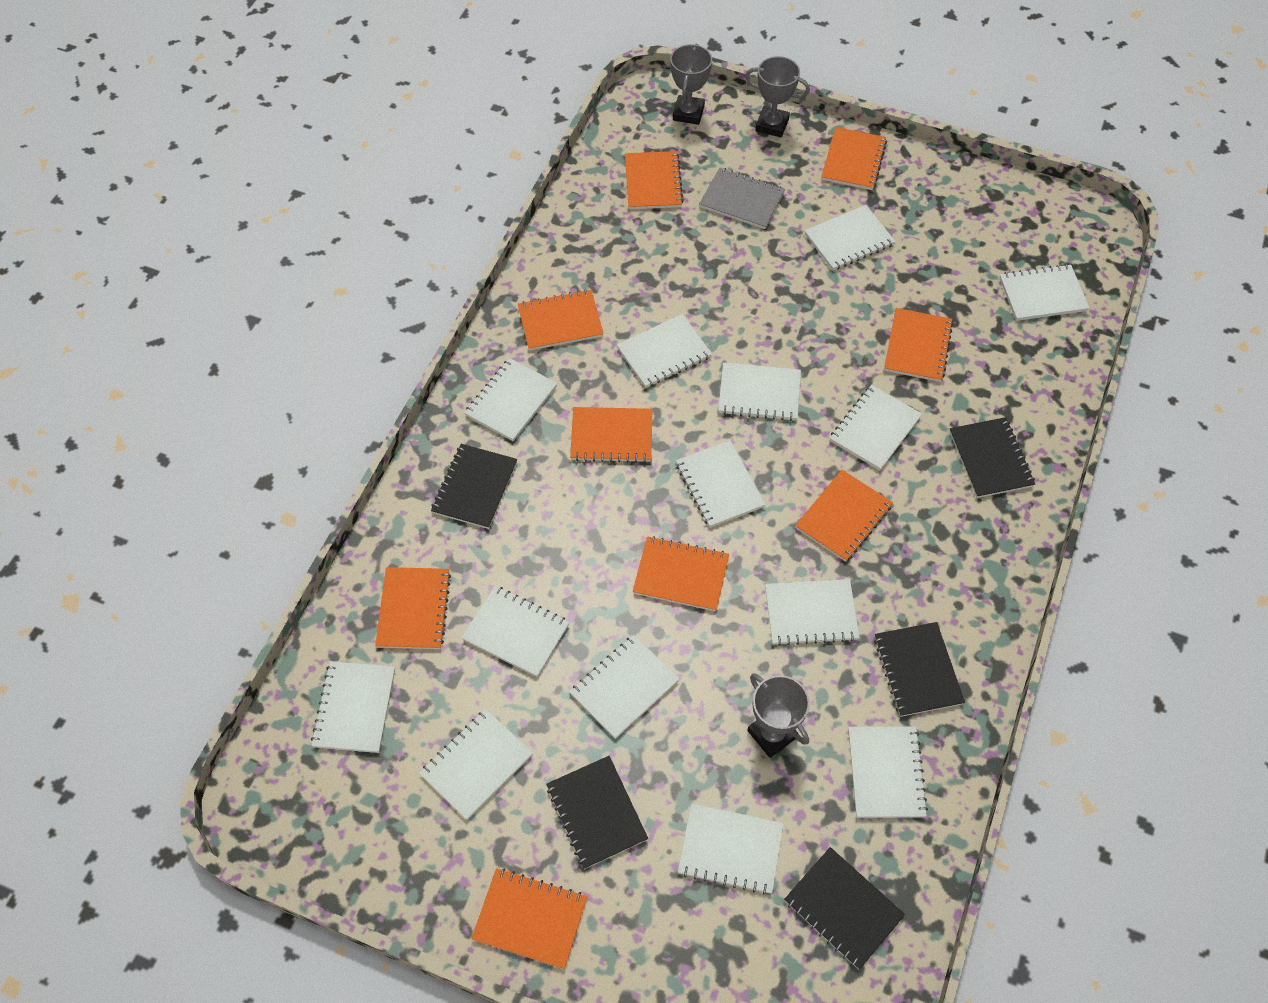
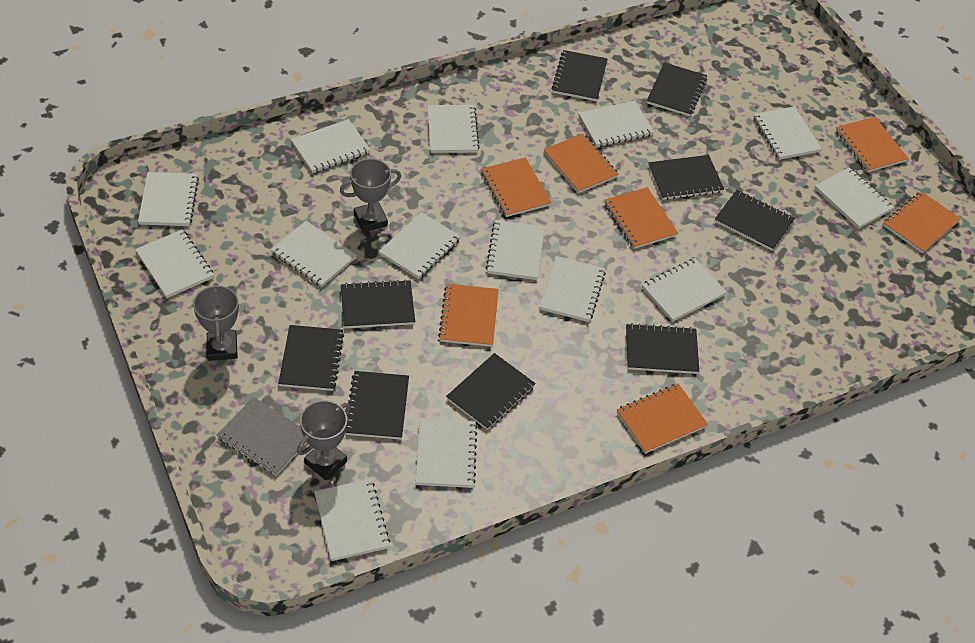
black notebook: 5 -> 9
orange notebook: 9 -> 7

